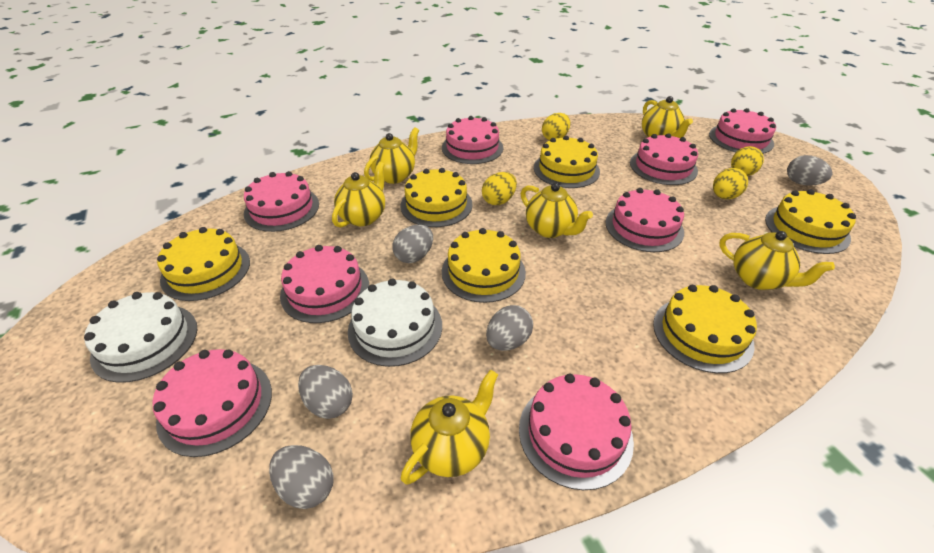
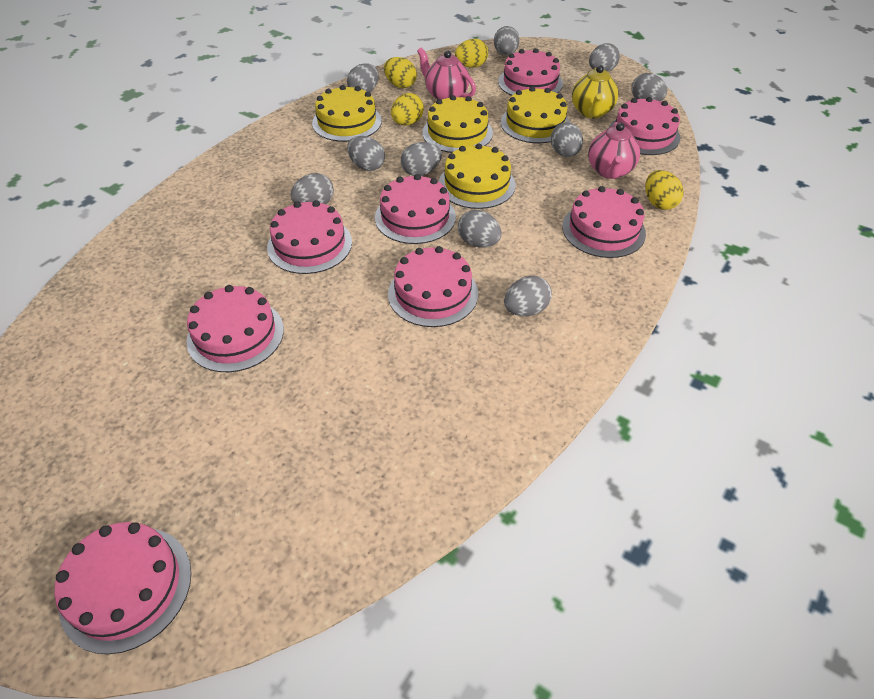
grey egg: 5 -> 10
pink teapot: 0 -> 2
white cake: 2 -> 0
yellow cake: 6 -> 4
yellow teapot: 6 -> 1

